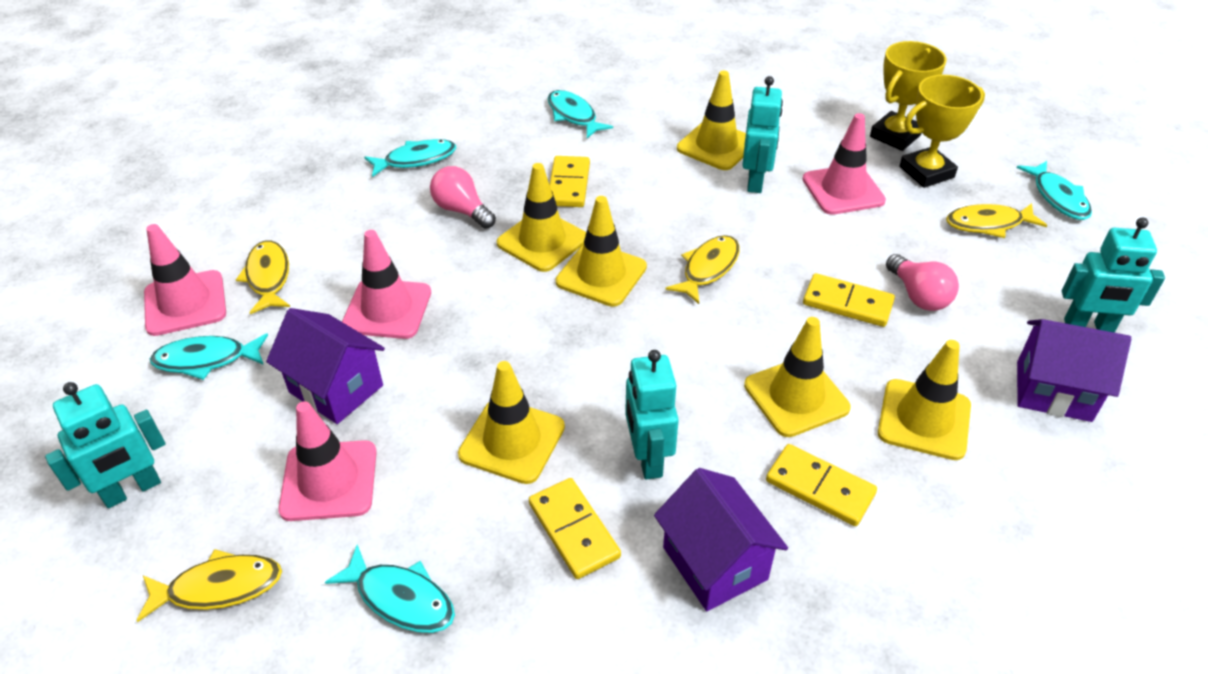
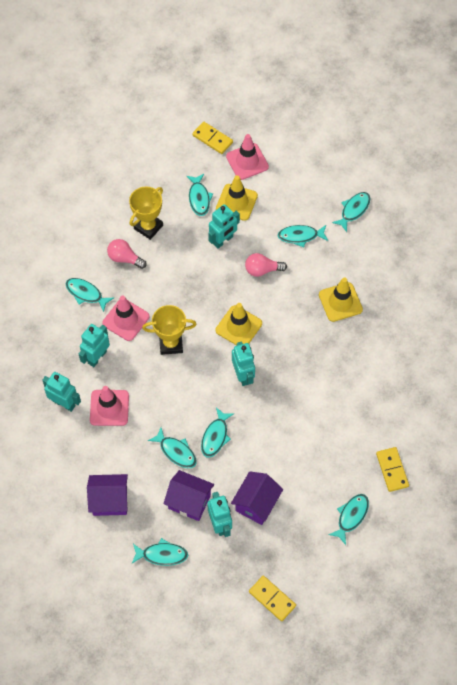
pink traffic cone: 4 -> 3
turquoise fish: 5 -> 8
turquoise robot: 4 -> 5
yellow domino: 4 -> 3
yellow fish: 4 -> 0
yellow traffic cone: 6 -> 3

